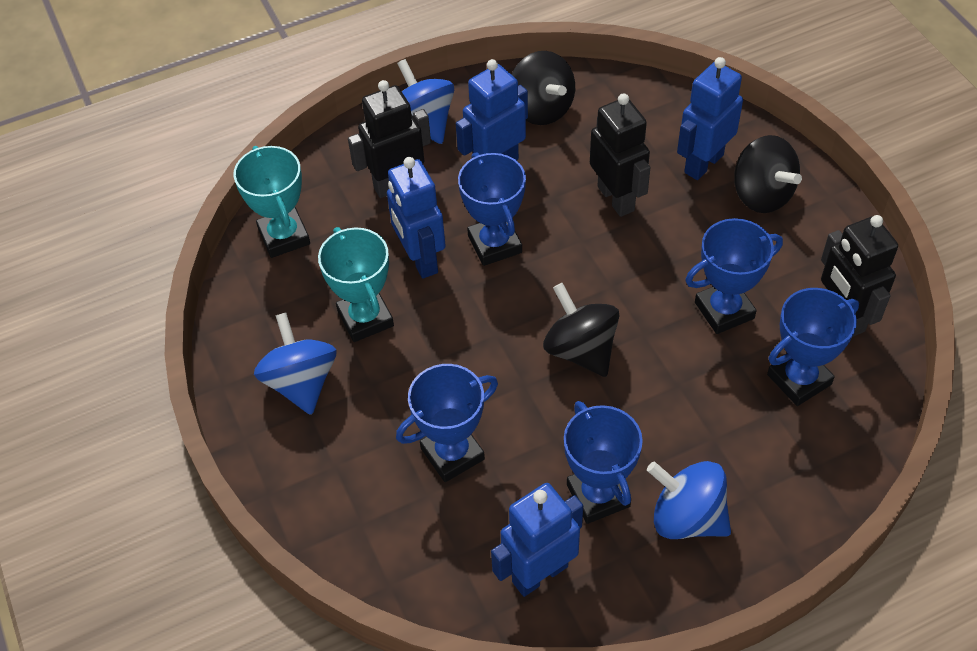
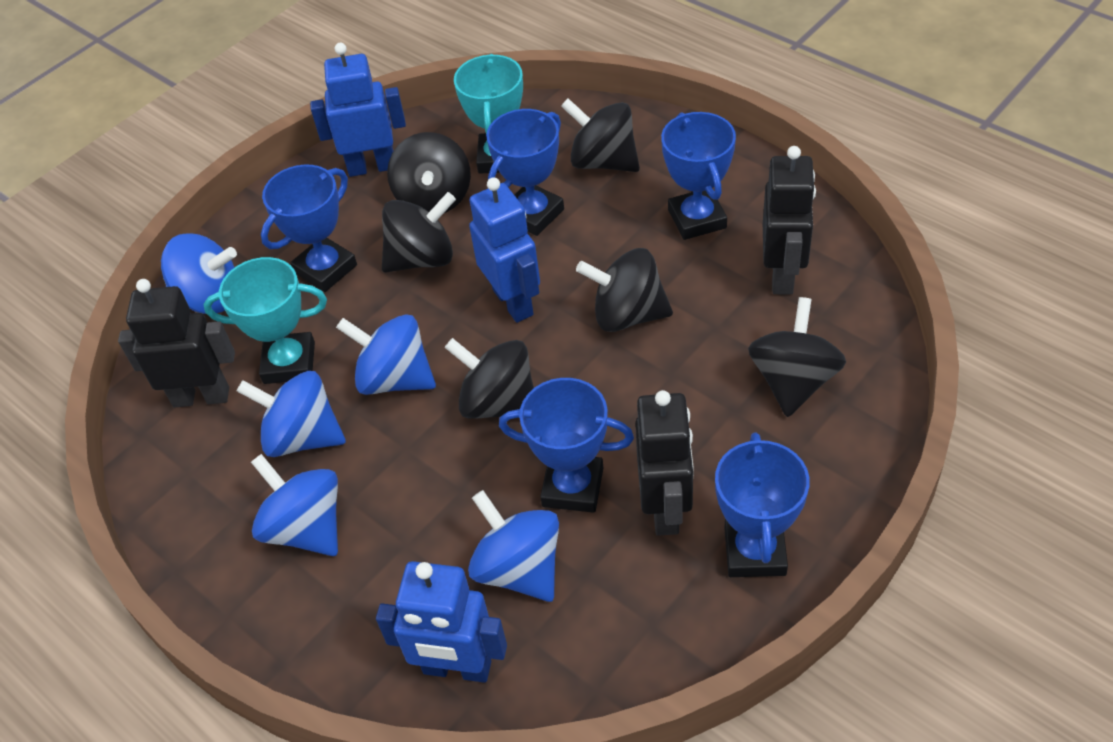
black spinning top: 3 -> 6
blue robot: 4 -> 3
blue spinning top: 3 -> 5

